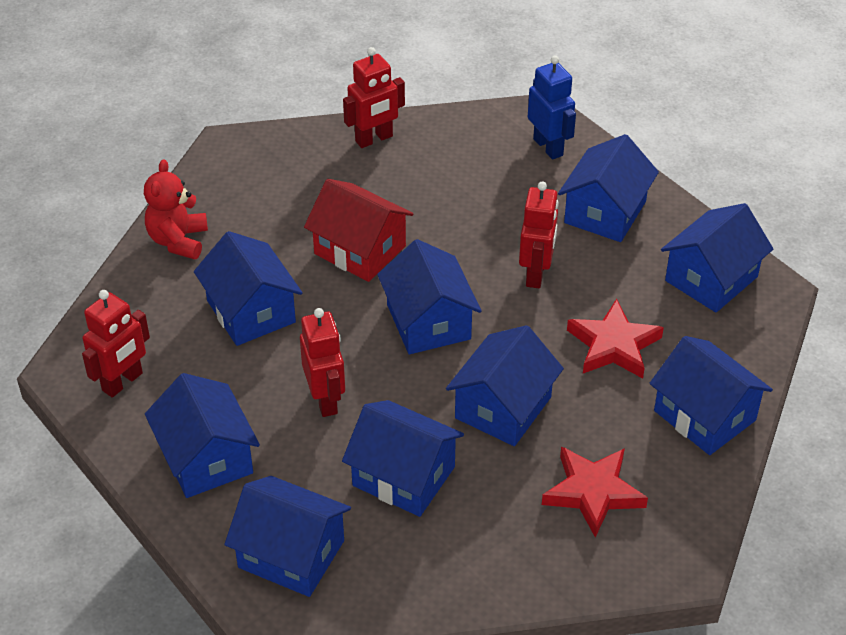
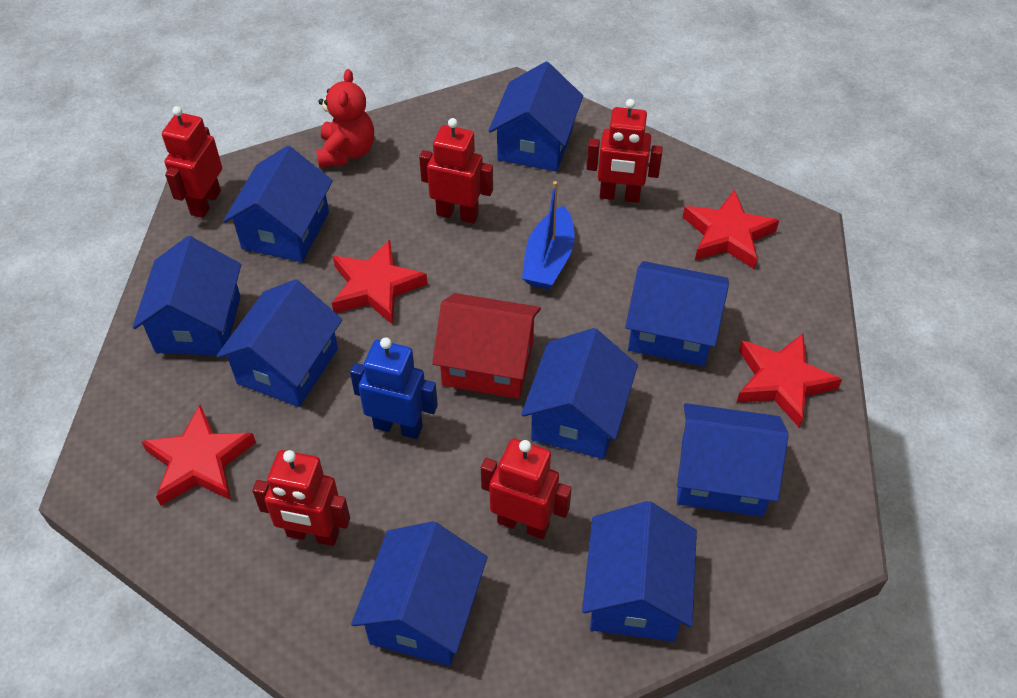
blue boat: 0 -> 1
red robot: 4 -> 5
red star: 2 -> 4

